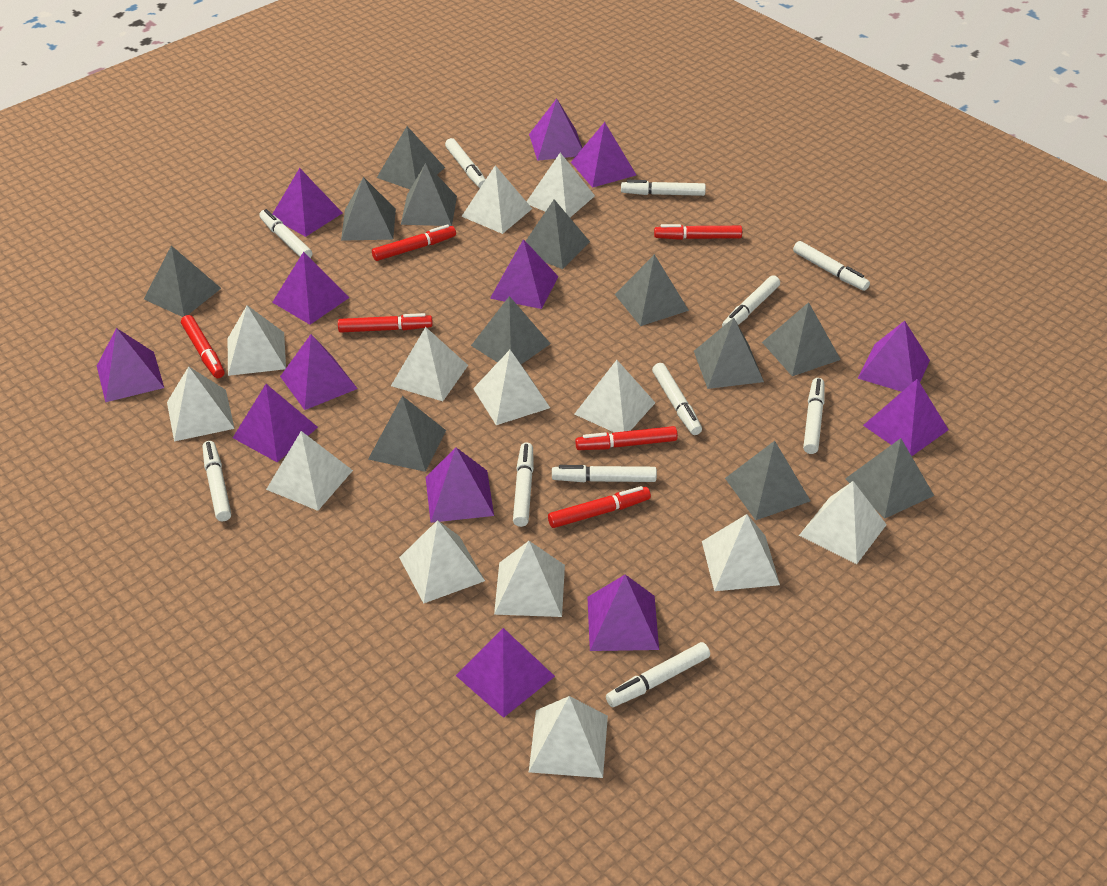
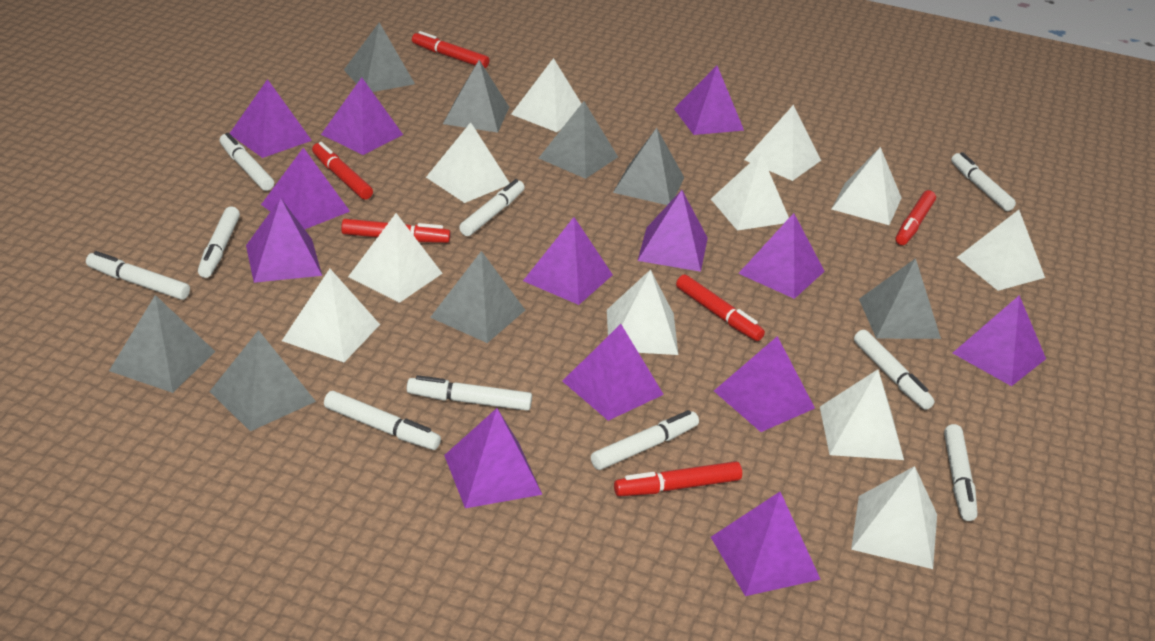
grey pyramid: 12 -> 8
white marker: 11 -> 10
white pyramid: 13 -> 11

